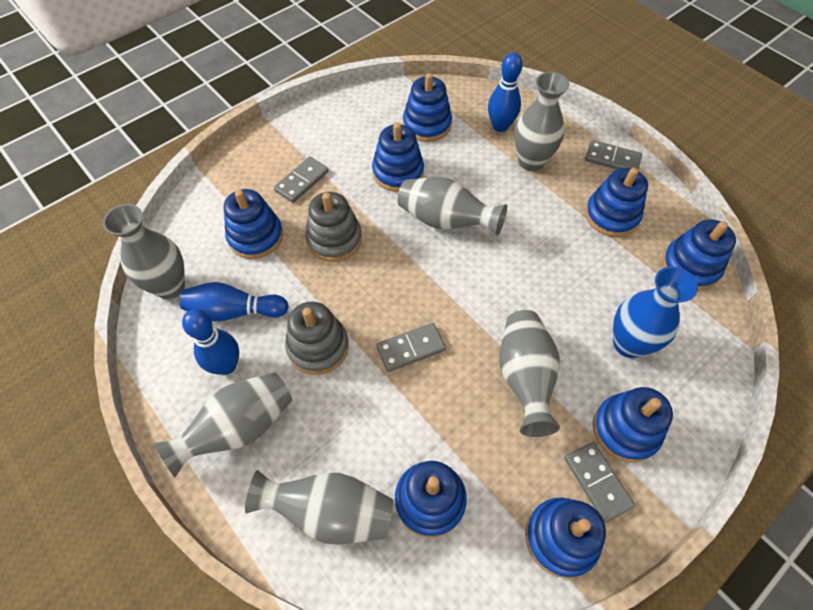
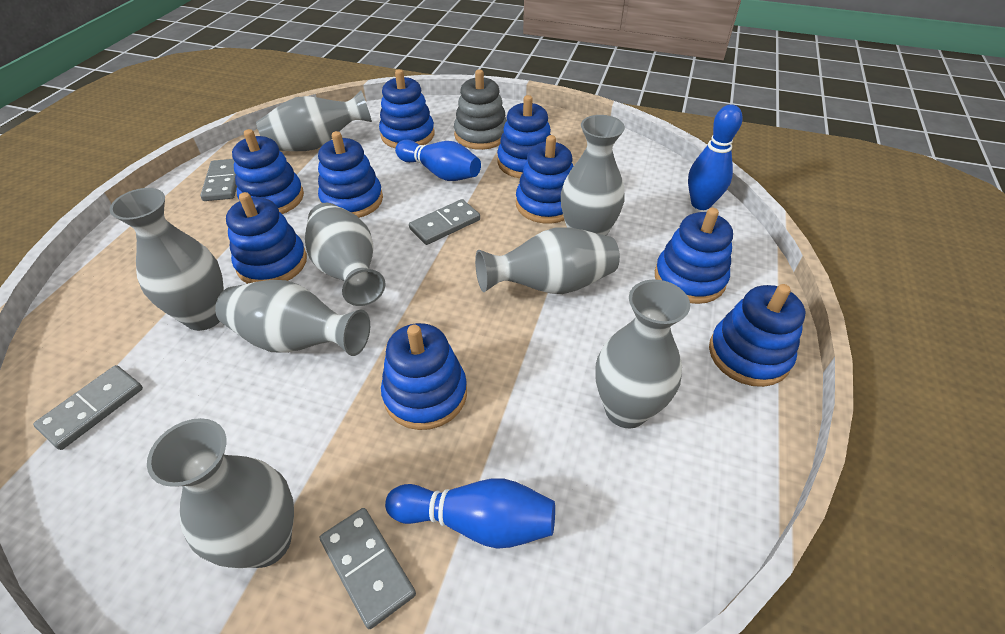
blue stacking toy: 8 -> 9
blue vase: 1 -> 0
grey stacking toy: 2 -> 1
grey vase: 6 -> 8

